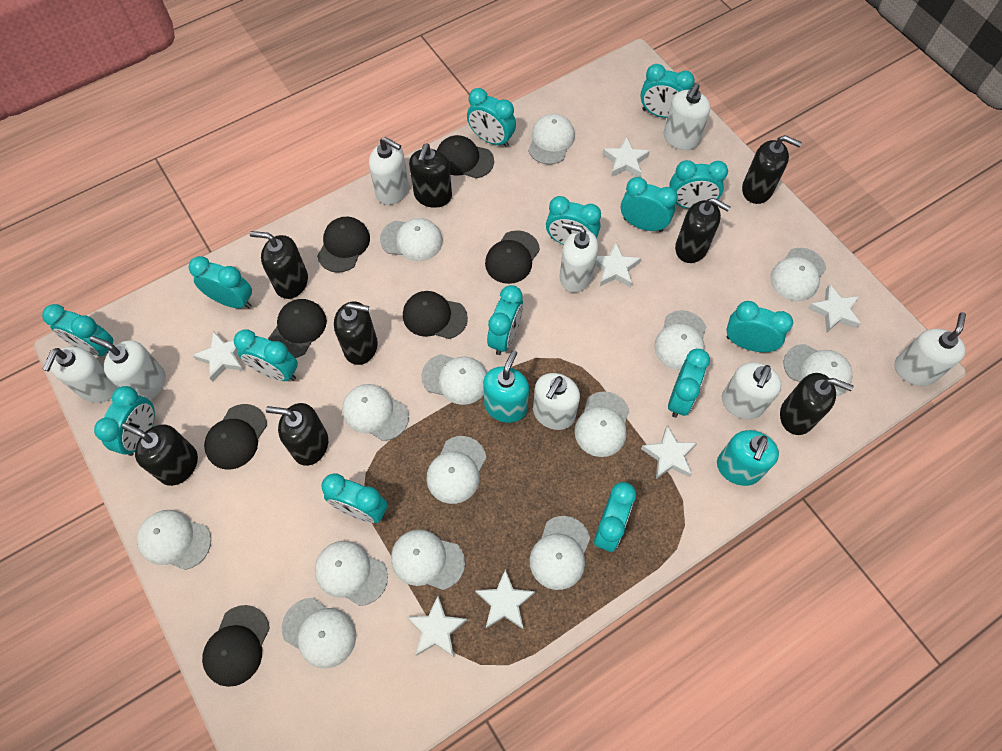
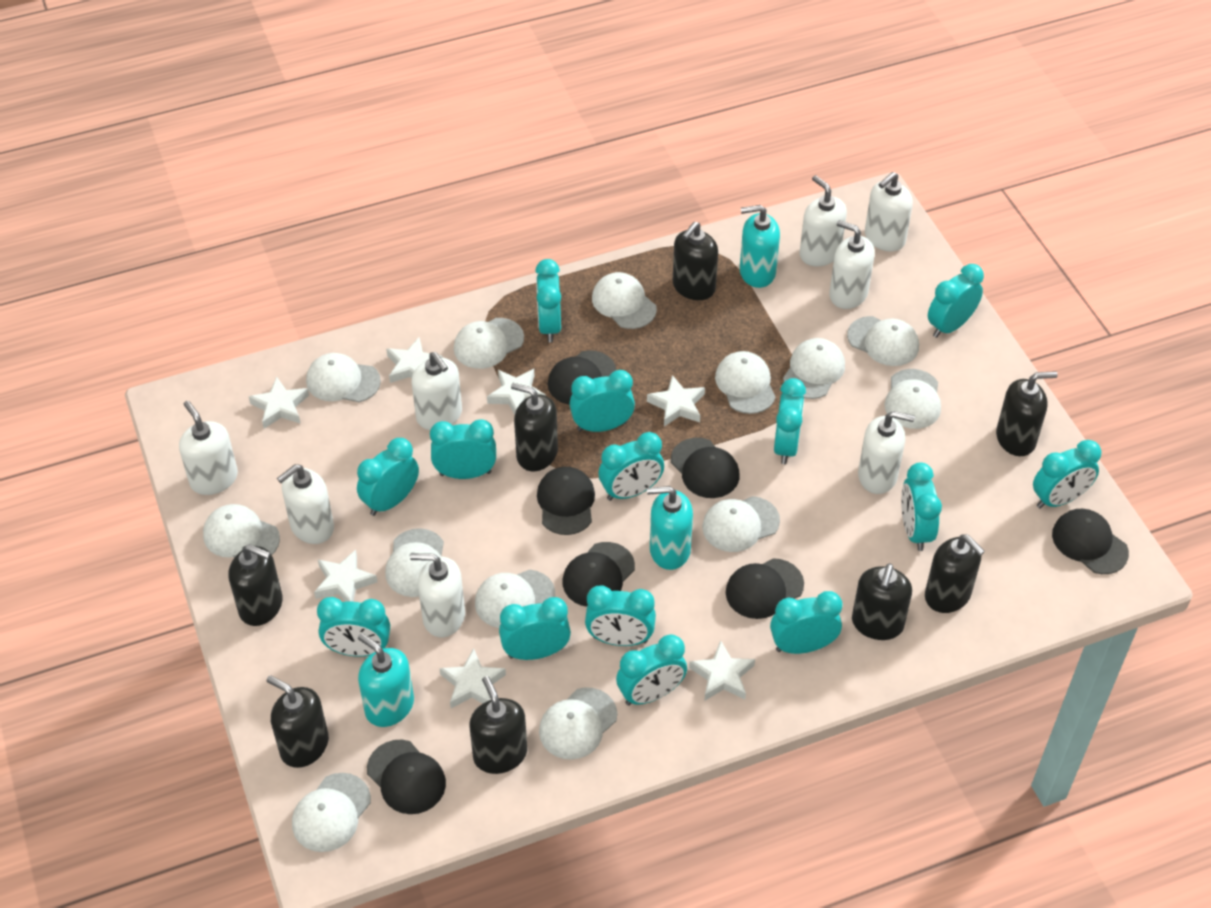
turquoise soap dispenser: 2 -> 3
white cap: 14 -> 13

